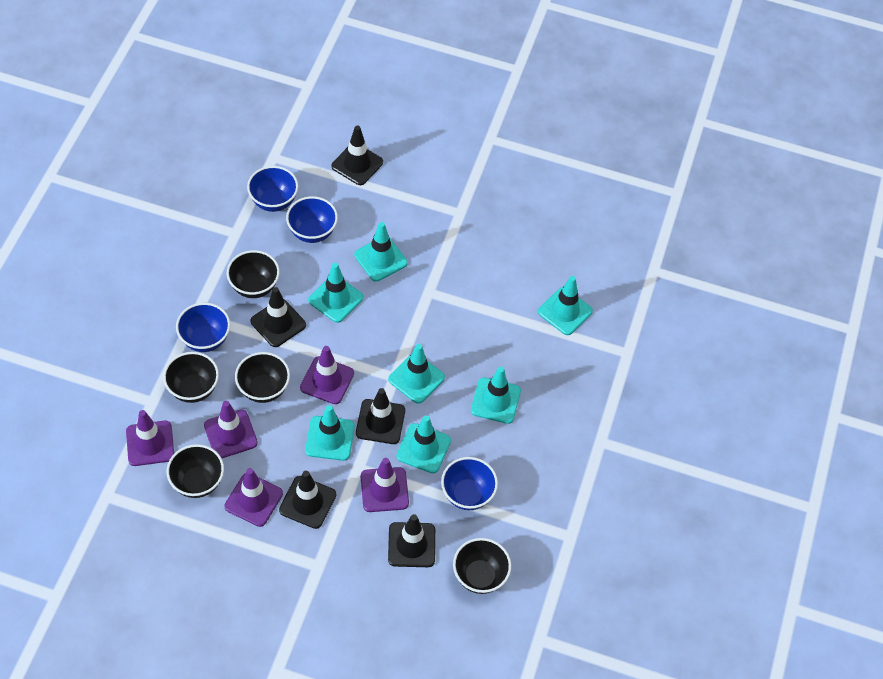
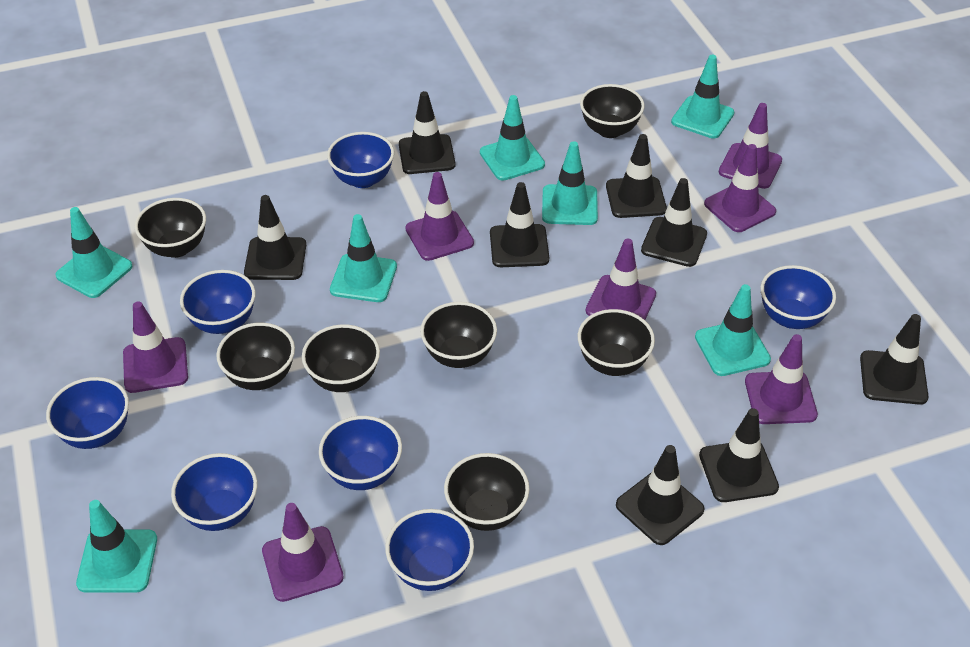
black bowl: 5 -> 7
black traffic cone: 5 -> 8
blue bowl: 4 -> 7
purple traffic cone: 5 -> 7

